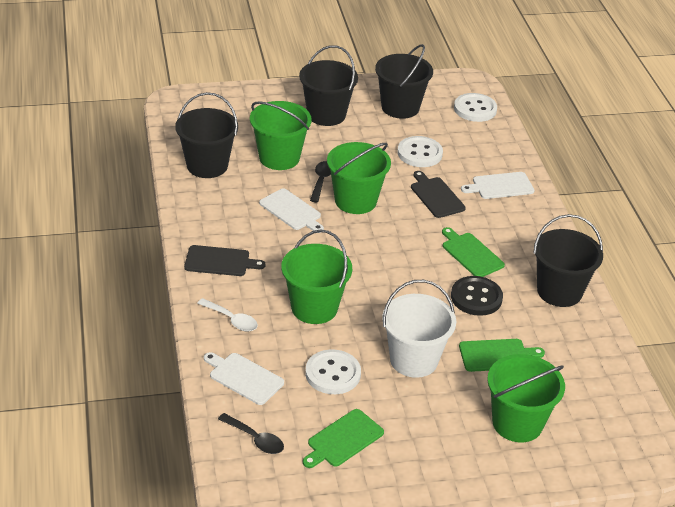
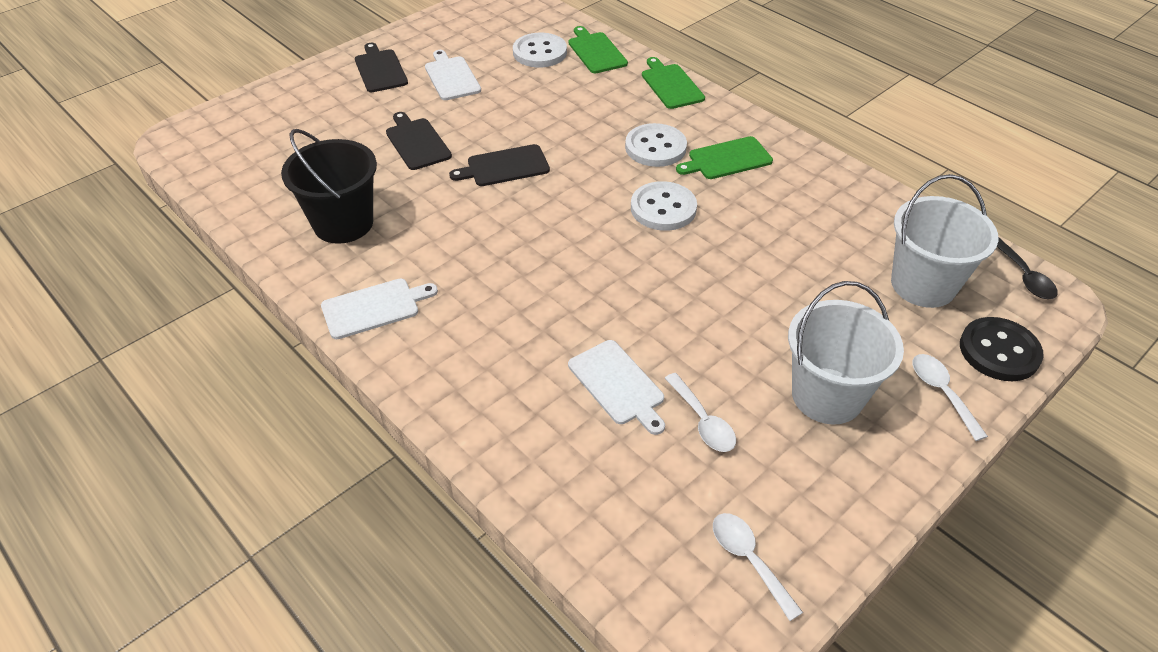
black bucket: 4 -> 1
black cutting board: 2 -> 3
black spoon: 2 -> 1
green bucket: 4 -> 0
white bucket: 1 -> 2
white spoon: 1 -> 3

